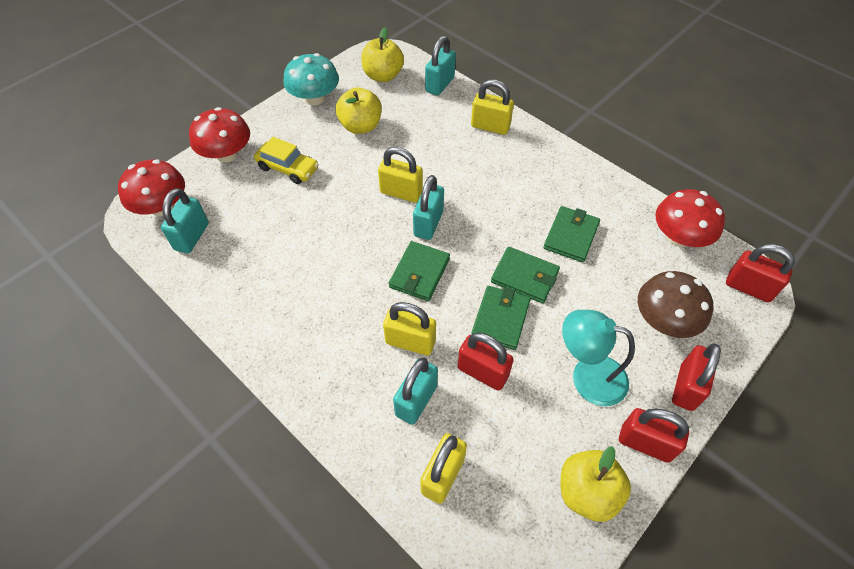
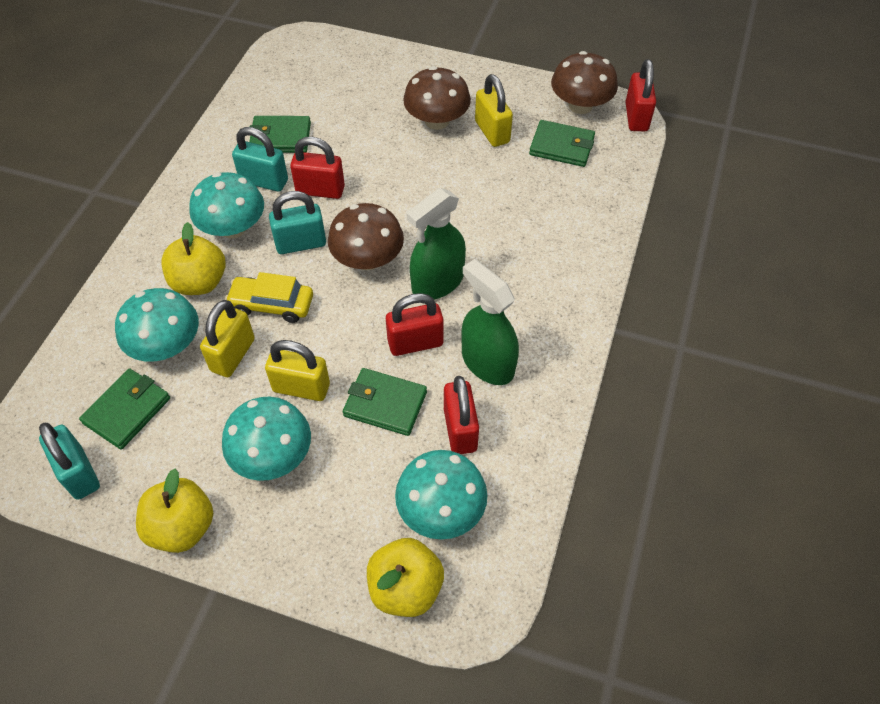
brown mushroom: 1 -> 3
green spray bottle: 0 -> 2
red mushroom: 3 -> 0
turquoise lamp: 1 -> 0
turquoise mushroom: 1 -> 4
turquoise padlock: 4 -> 3
yellow padlock: 4 -> 3

